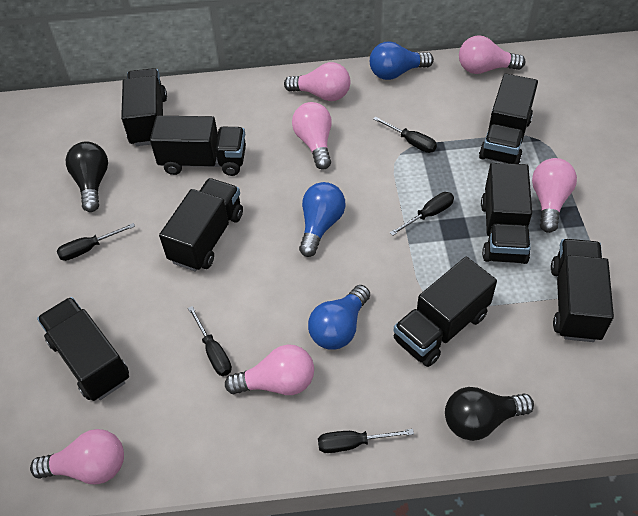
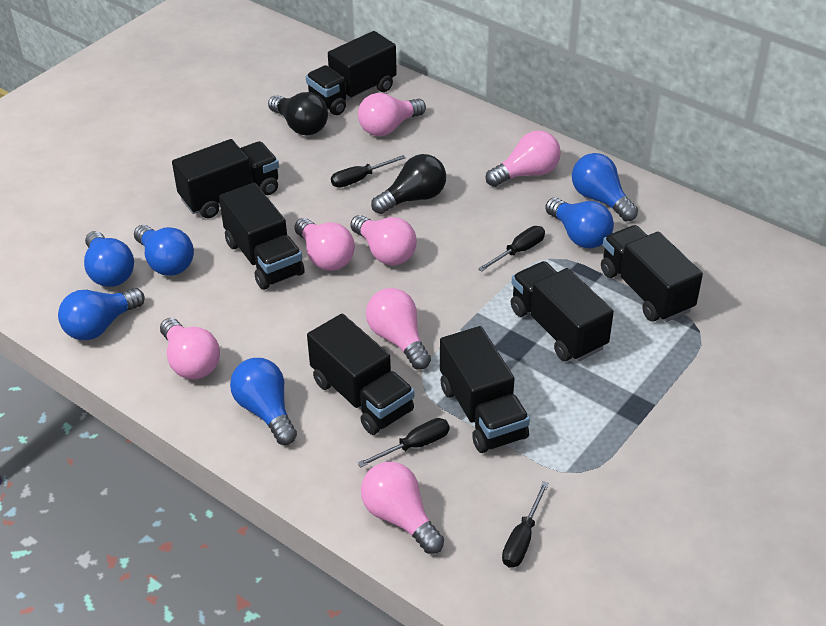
black screwdriver: 5 -> 4
black truck: 8 -> 7
blue light bulb: 3 -> 6
pink light bulb: 6 -> 7

